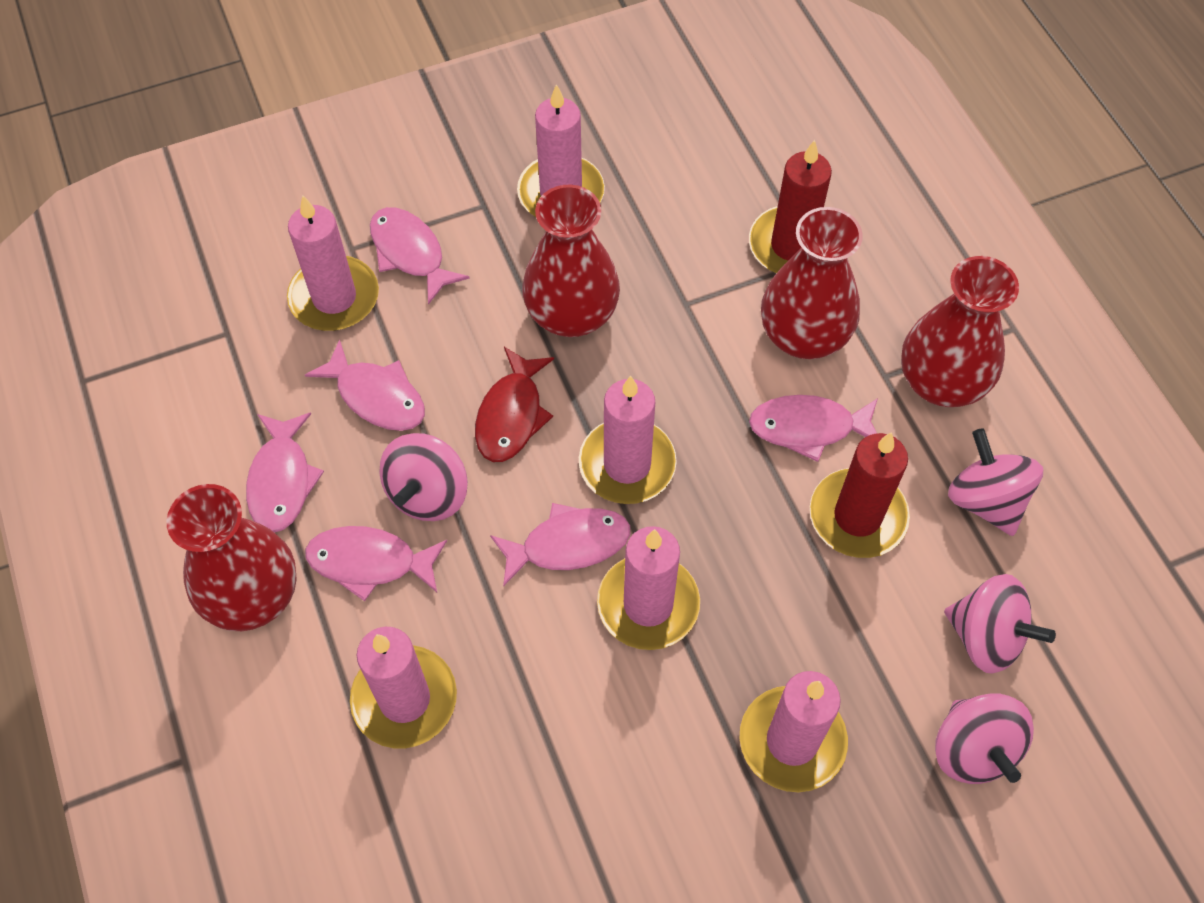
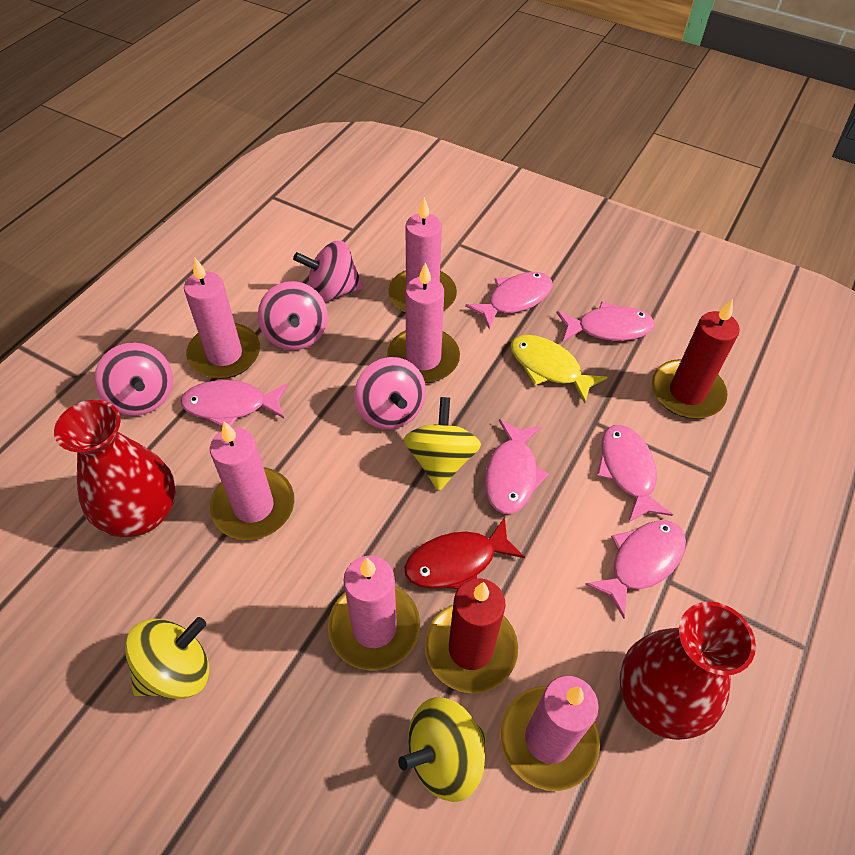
red vase: 4 -> 2
yellow fish: 0 -> 1
yellow spinning top: 0 -> 3

